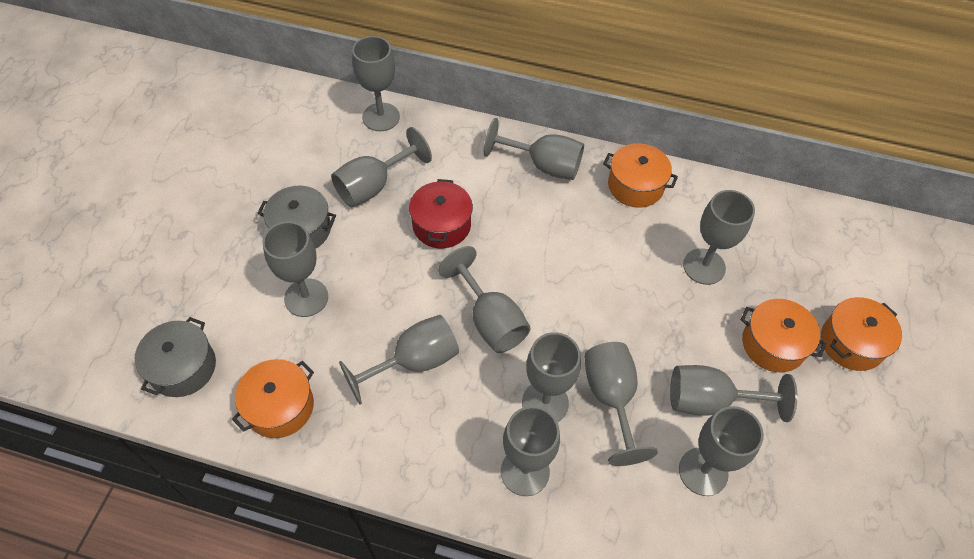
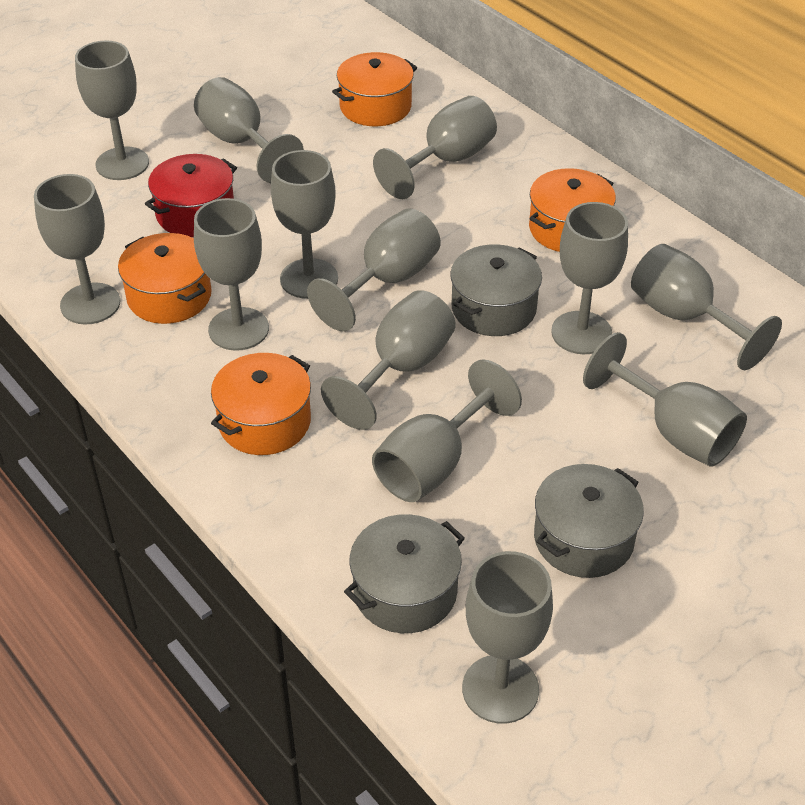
grey goblet: 12 -> 13
grey pot: 2 -> 3

